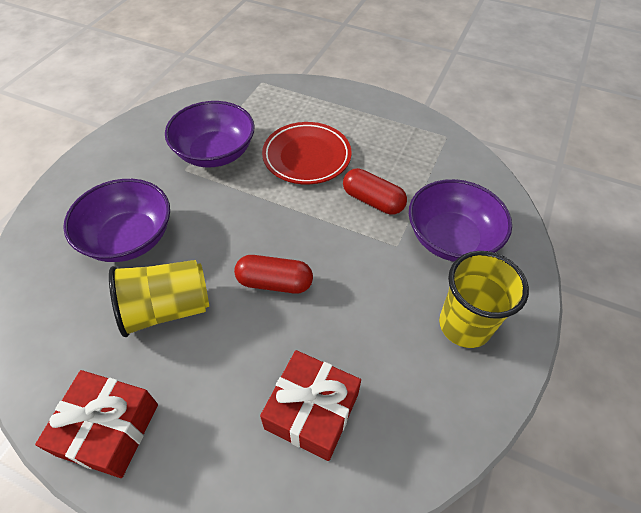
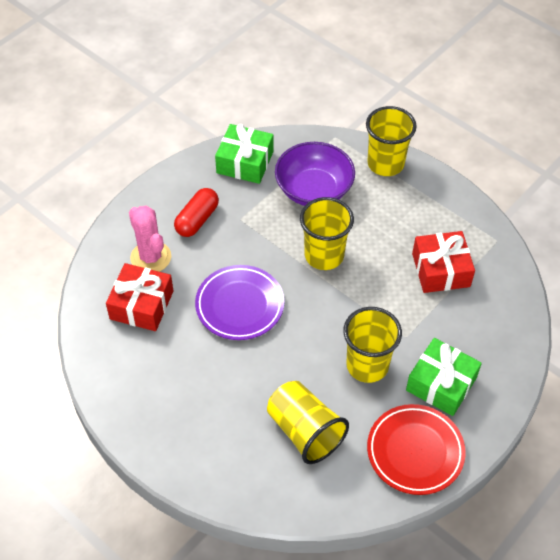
green gift: 0 -> 2
pink cactus: 0 -> 1
purple bowl: 3 -> 1
purple plate: 0 -> 1
red capsule: 2 -> 1
yellow cup: 2 -> 4

